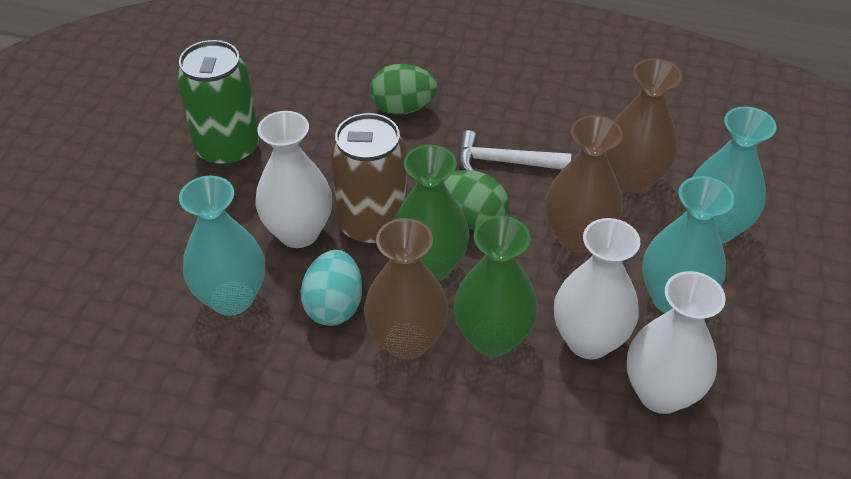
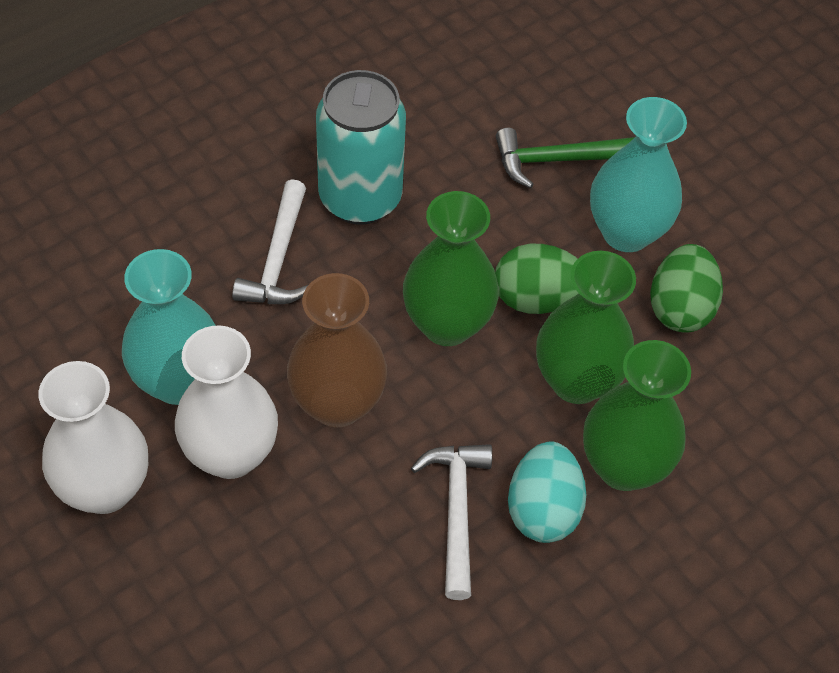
brown can: 1 -> 0
brown vase: 3 -> 1
green can: 1 -> 0
green hammer: 0 -> 1
green vase: 2 -> 3
turquoise can: 0 -> 1
turquoise vase: 3 -> 2
white hammer: 1 -> 2
white vase: 3 -> 2

